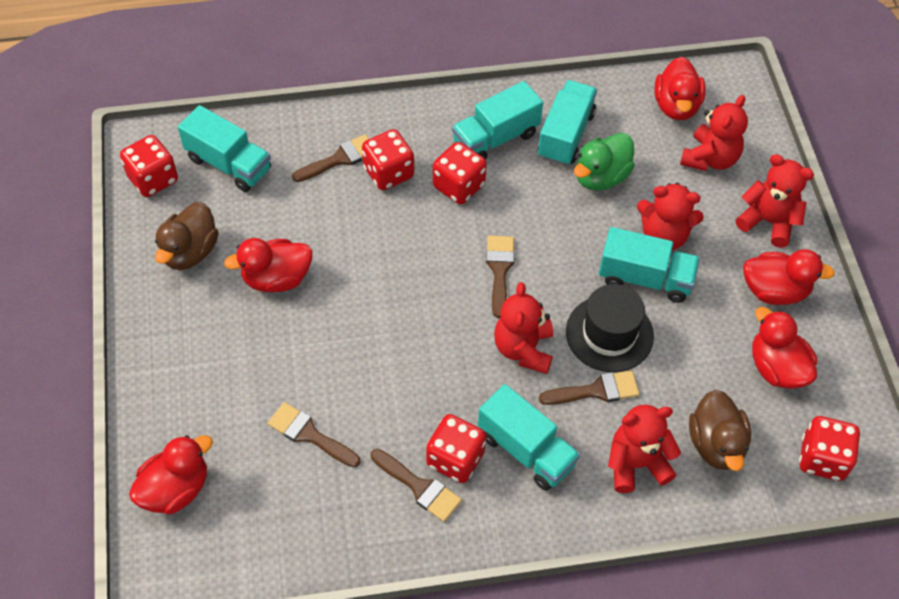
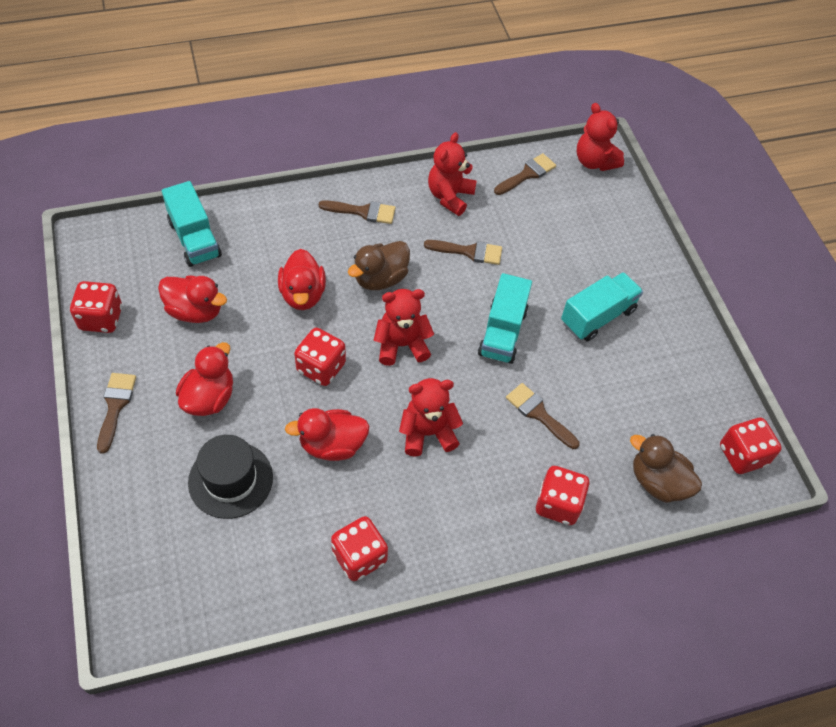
green duck: 1 -> 0
red duck: 5 -> 4
red teddy bear: 5 -> 4
turquoise truck: 5 -> 3

